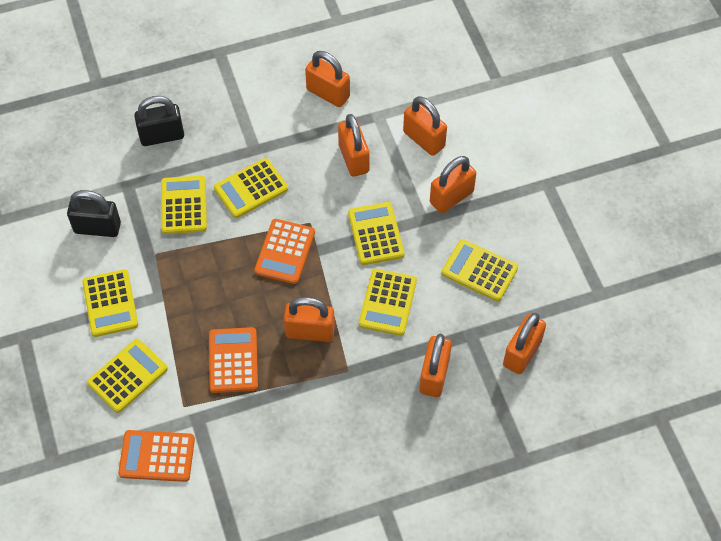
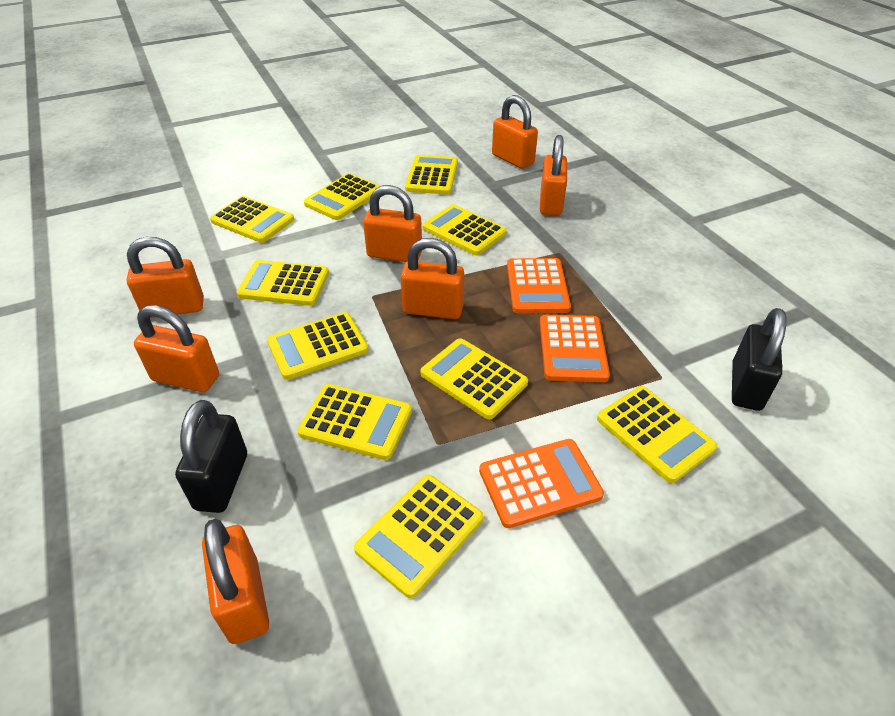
yellow calculator: 7 -> 10

